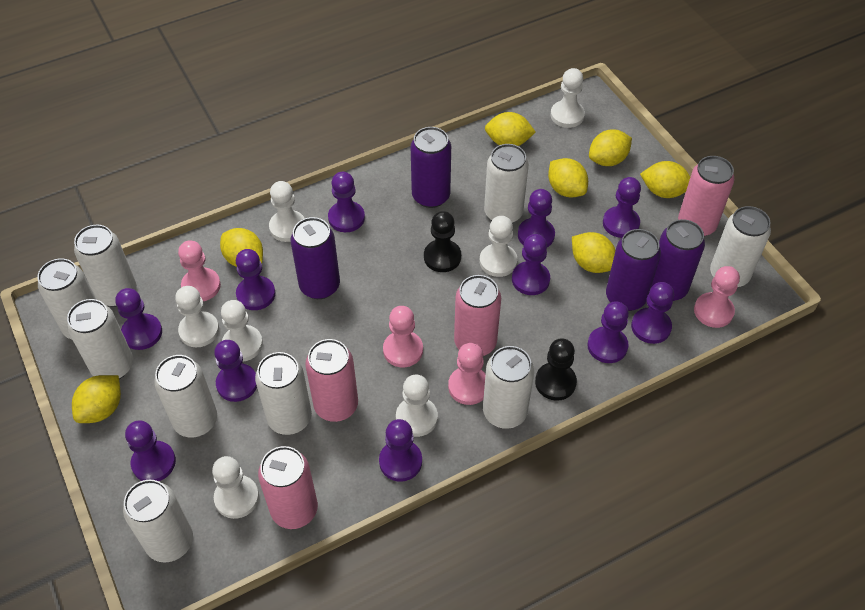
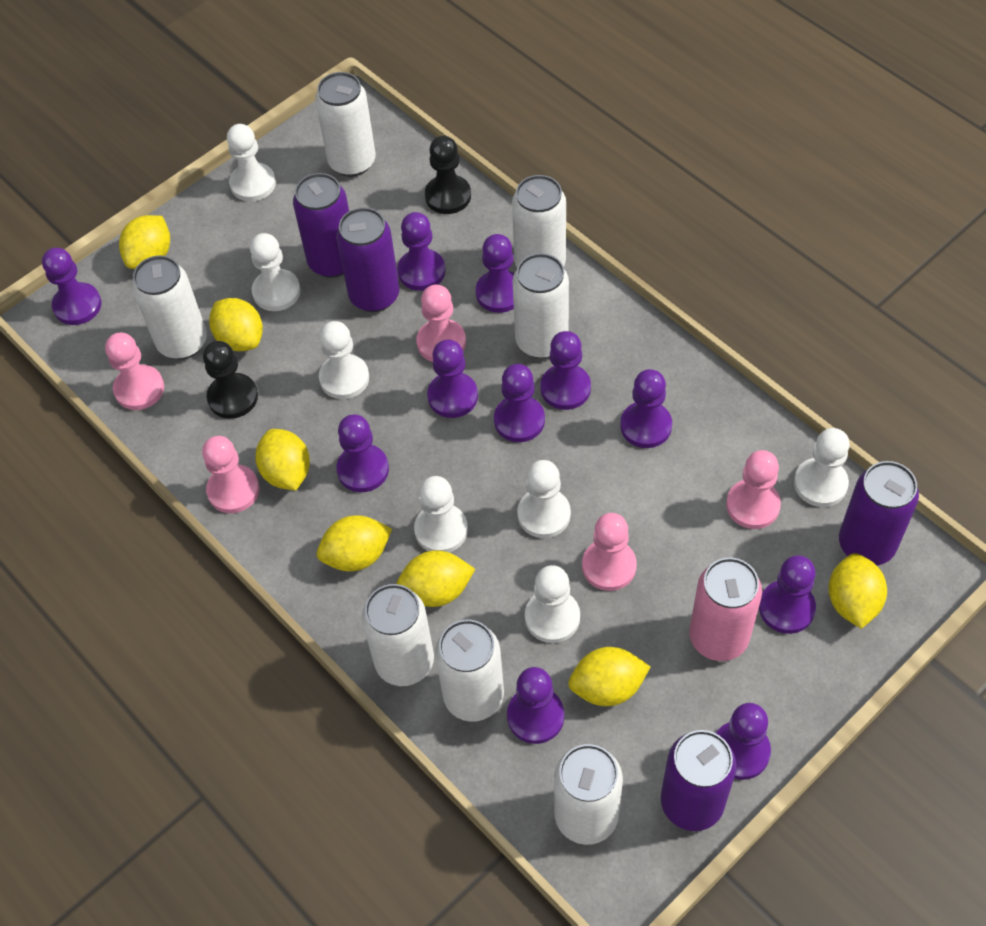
pink can: 4 -> 1
pink pawn: 4 -> 5
white can: 9 -> 7

